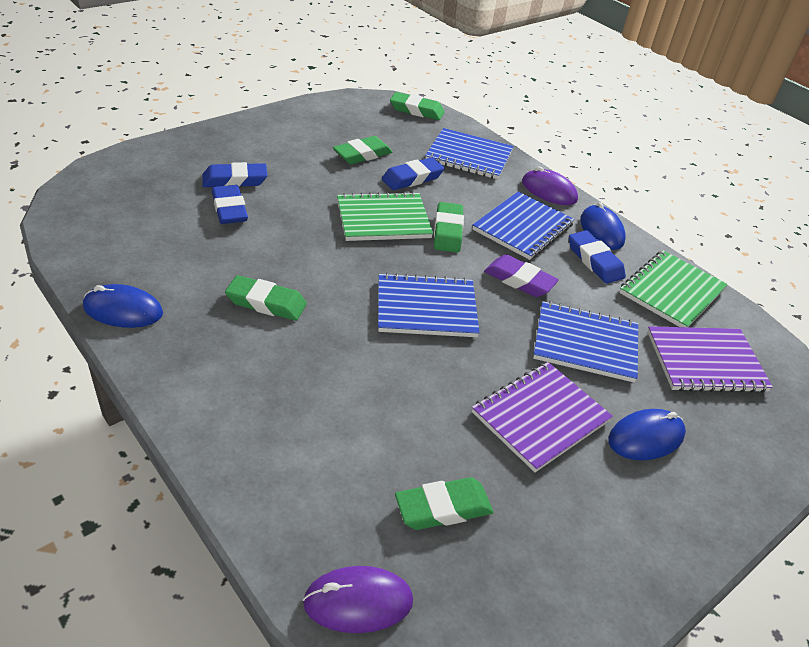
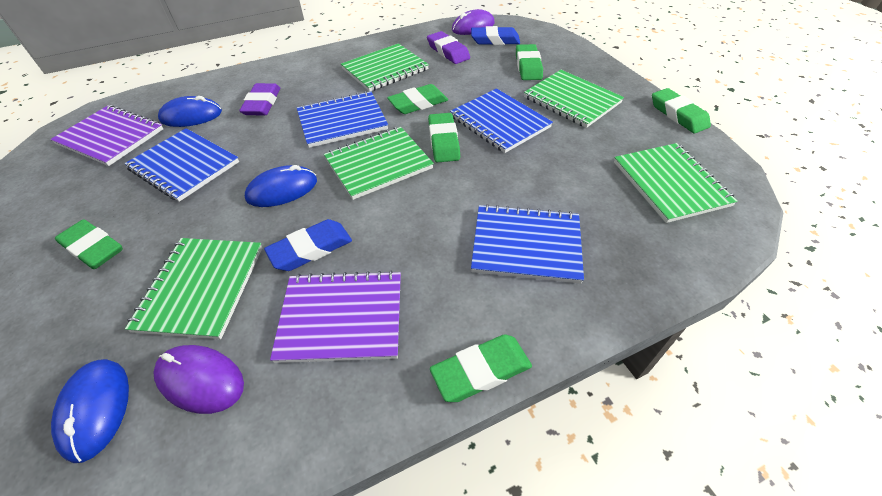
blue eraser: 4 -> 2
green eraser: 5 -> 6
green notebook: 2 -> 5
purple eraser: 1 -> 2

